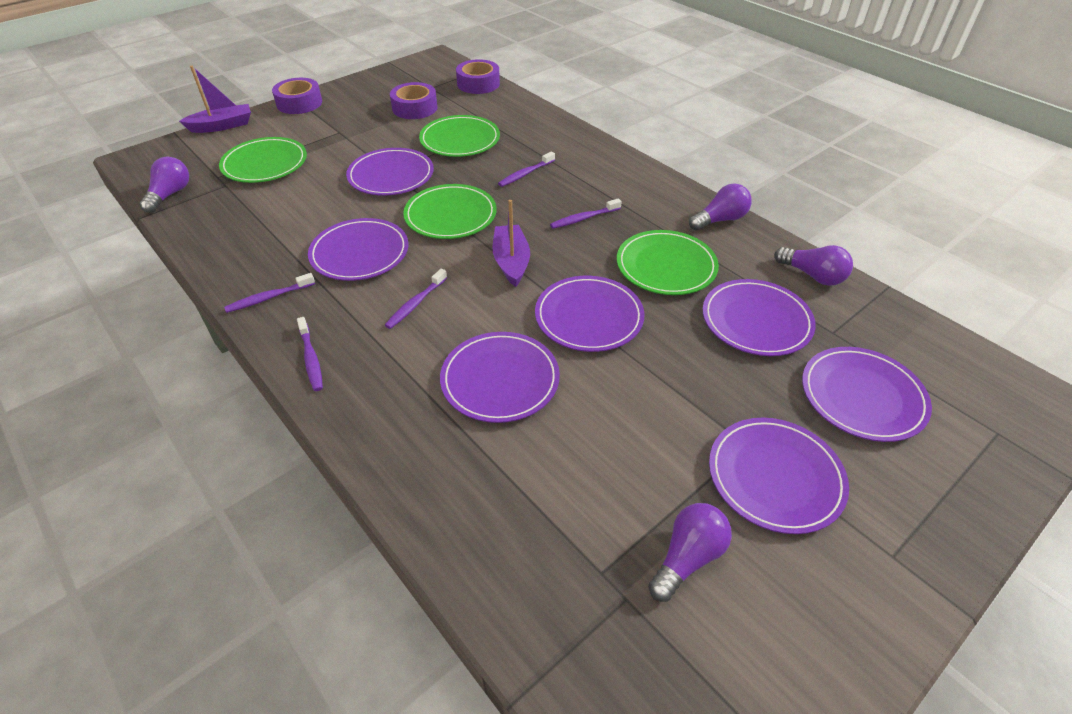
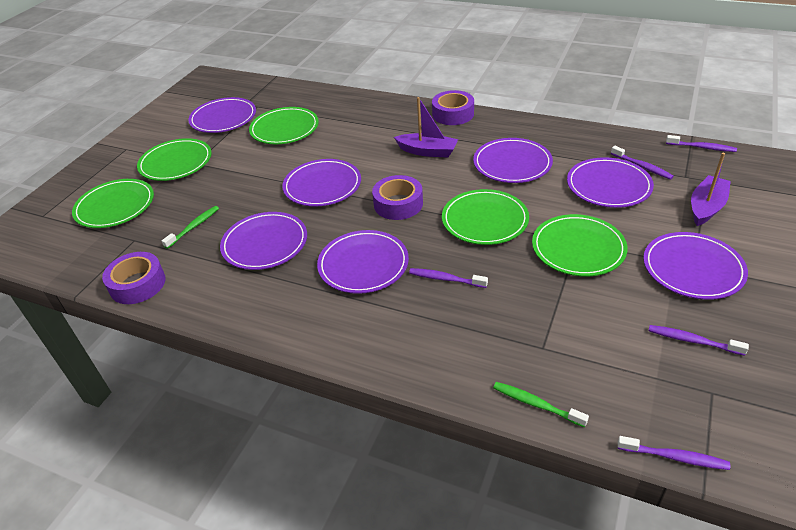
green plate: 4 -> 5
green toothbrush: 0 -> 2
purple light bulb: 4 -> 0

